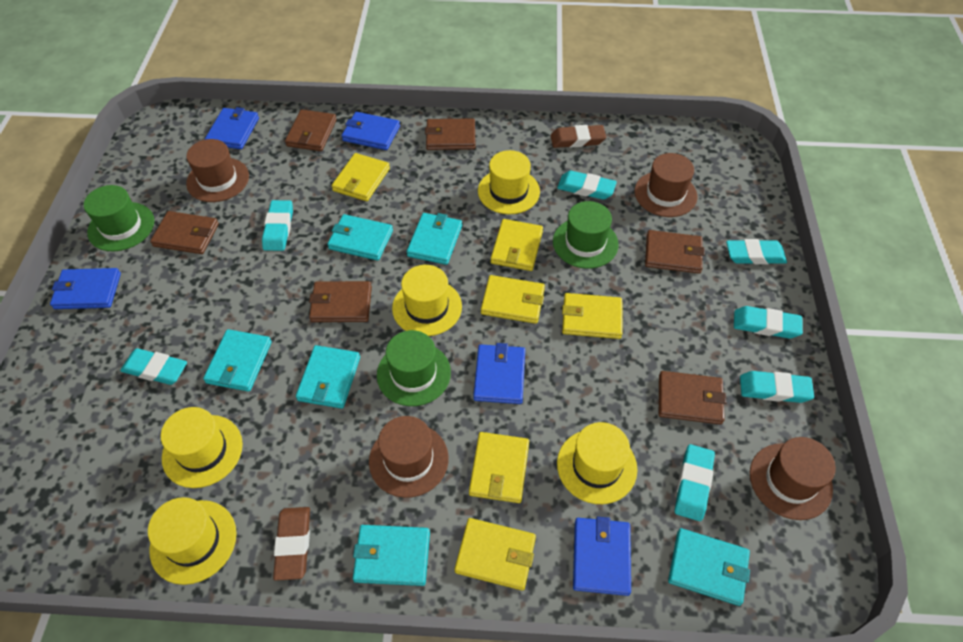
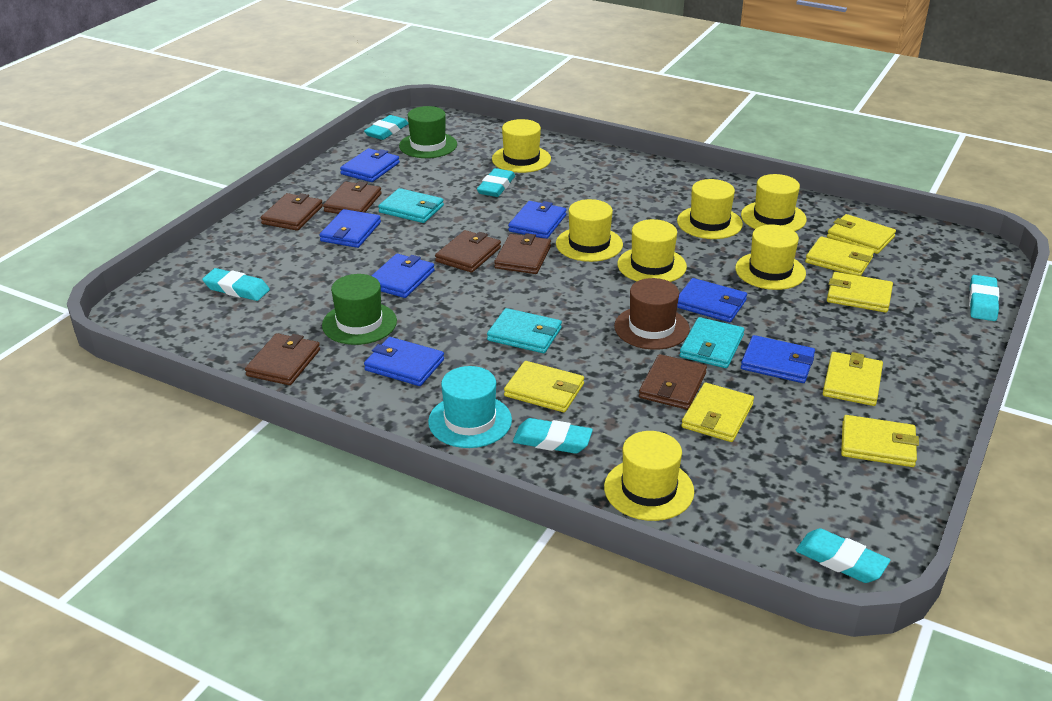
blue wallet: 5 -> 7
brown eraser: 2 -> 0
brown hat: 4 -> 1
green hat: 3 -> 2
turquoise eraser: 7 -> 6
turquoise hat: 0 -> 1
turquoise wallet: 6 -> 3
yellow hat: 5 -> 7
yellow wallet: 6 -> 7

